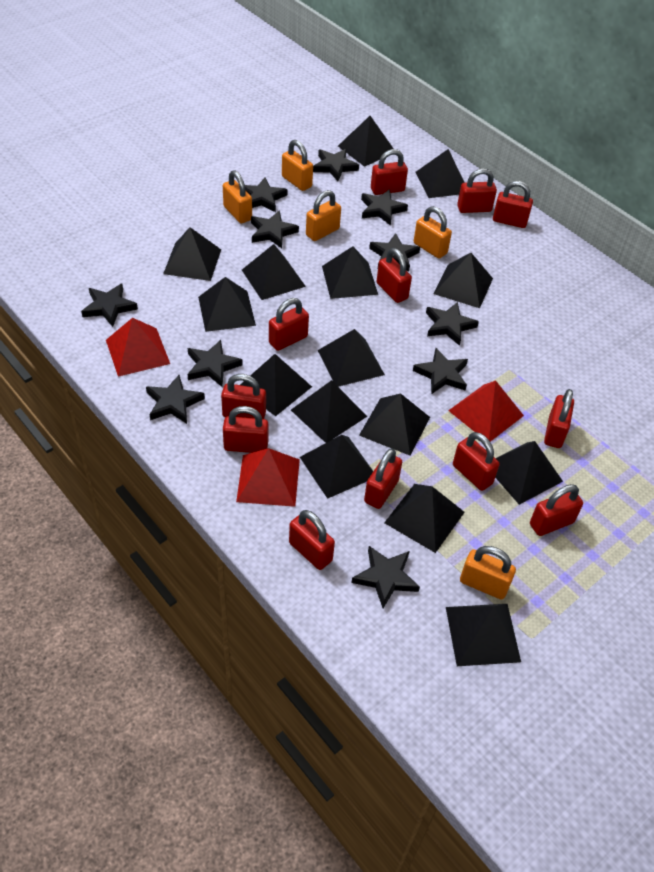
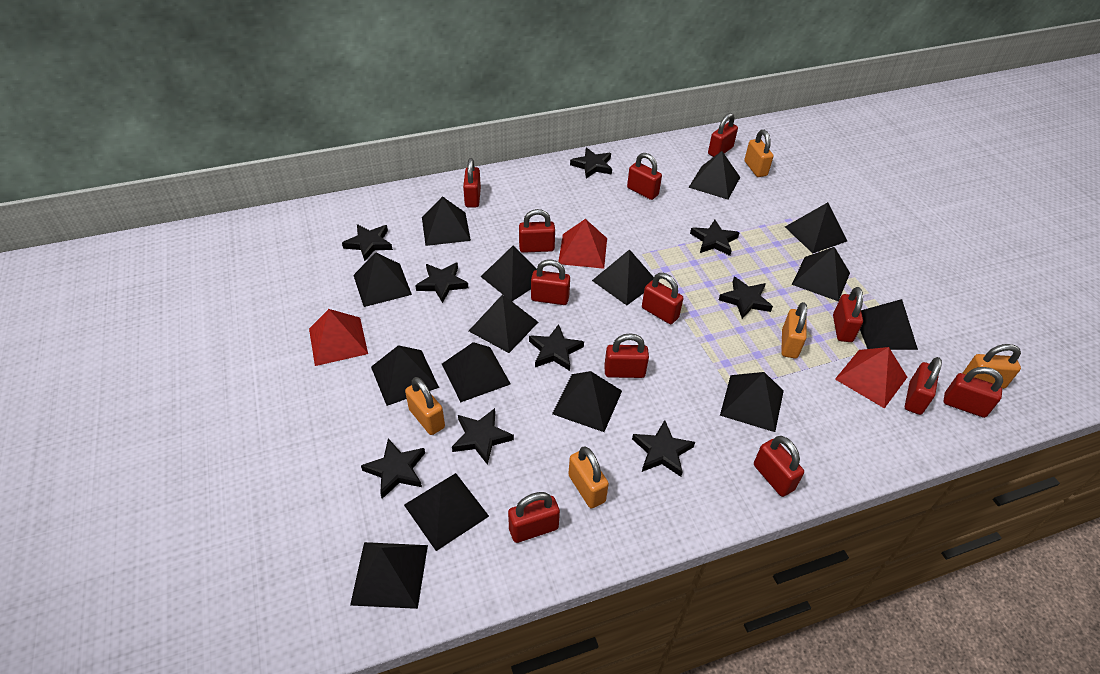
black star: 11 -> 9

